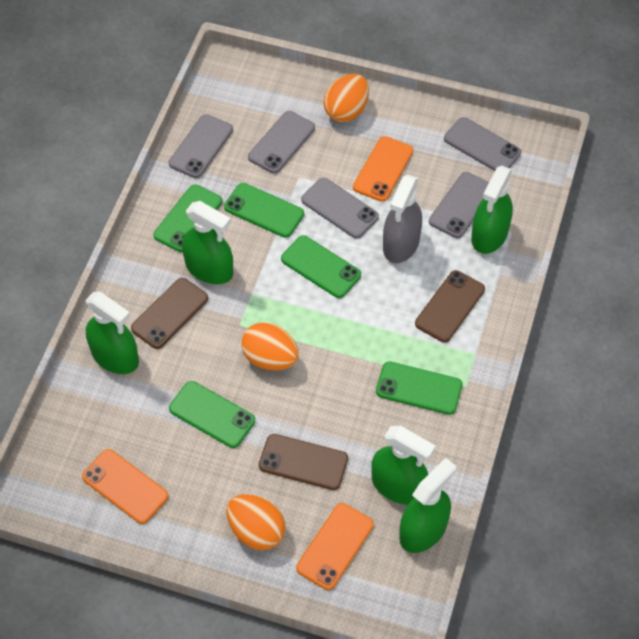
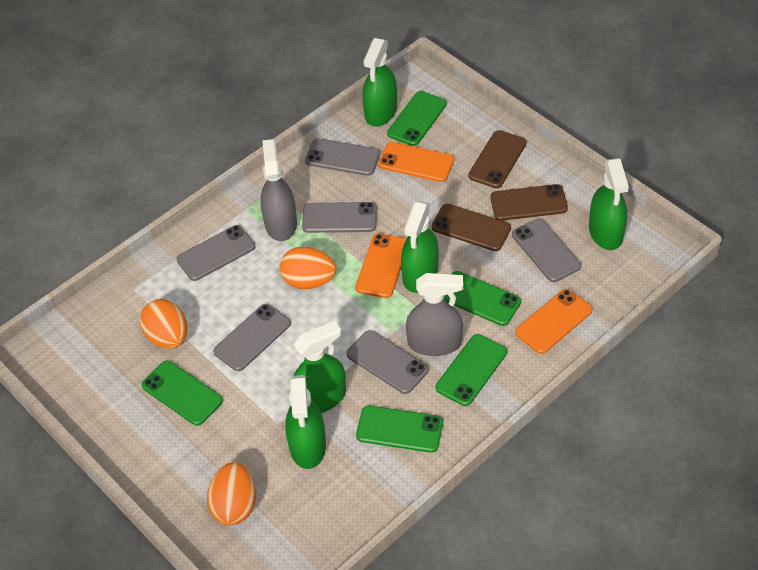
grey phone: 5 -> 6
grey spray bottle: 1 -> 2

